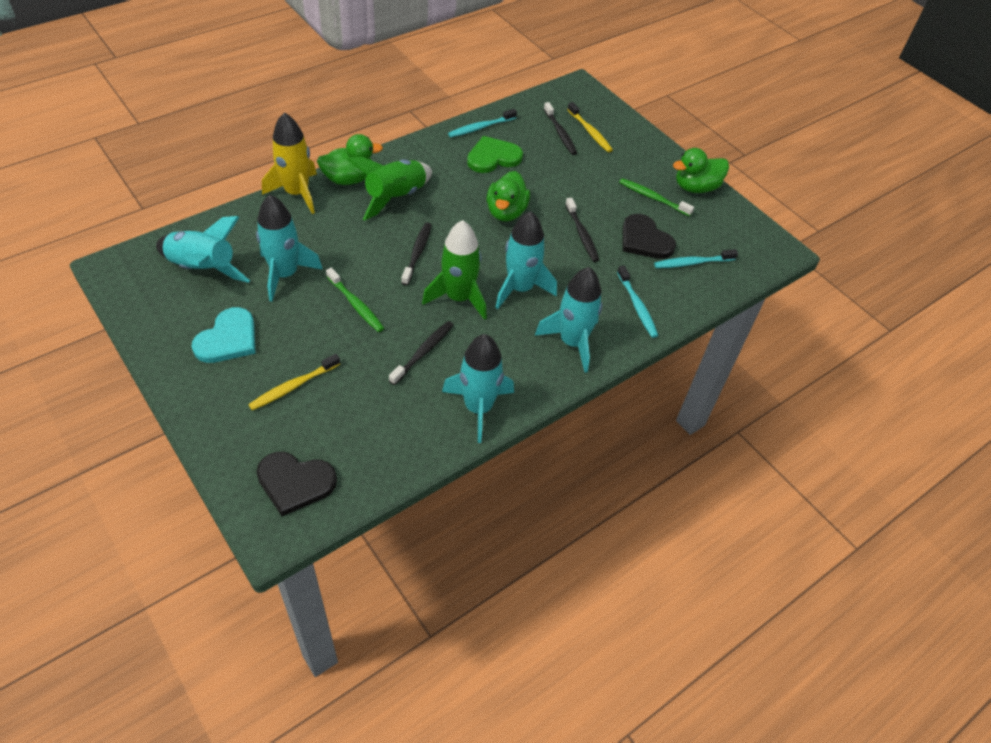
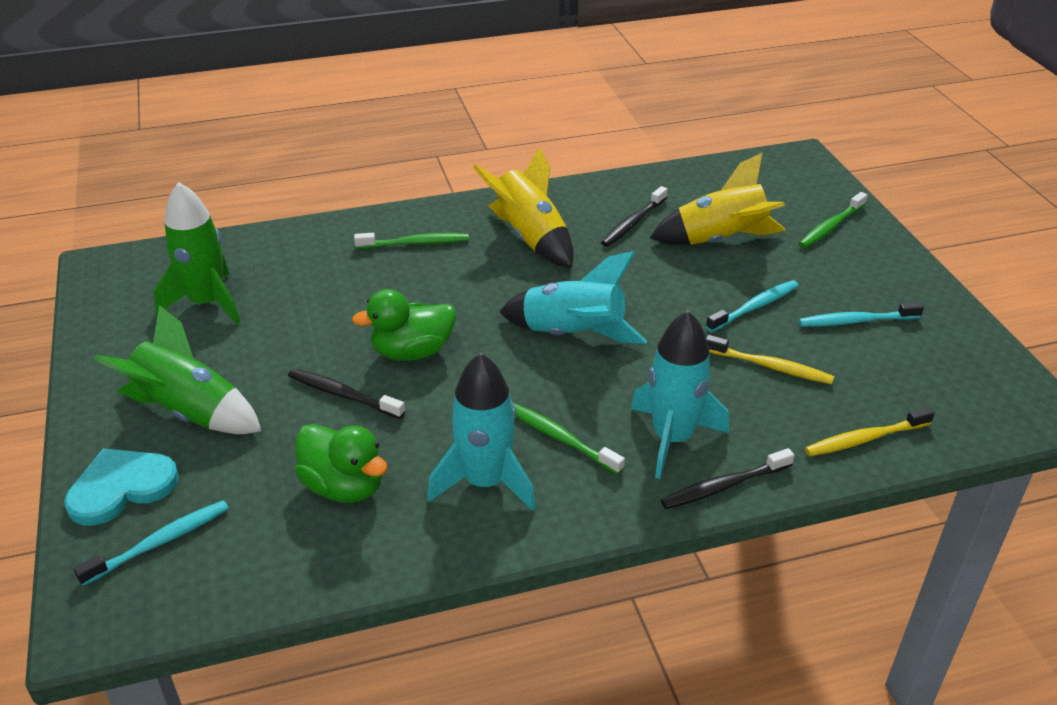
black heart: 2 -> 0
black toothbrush: 4 -> 3
green duck: 3 -> 2
green heart: 1 -> 0
green toothbrush: 2 -> 3
turquoise rocket: 5 -> 3
yellow rocket: 1 -> 2

